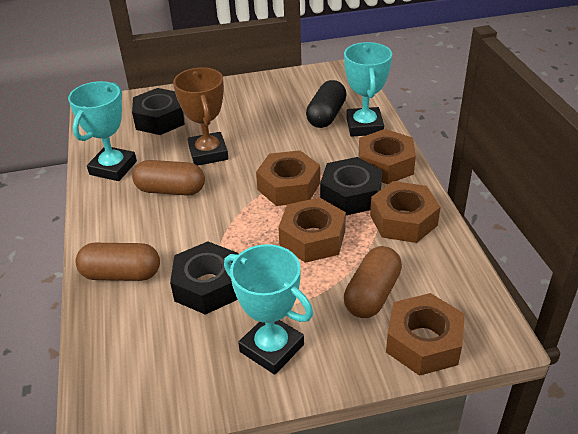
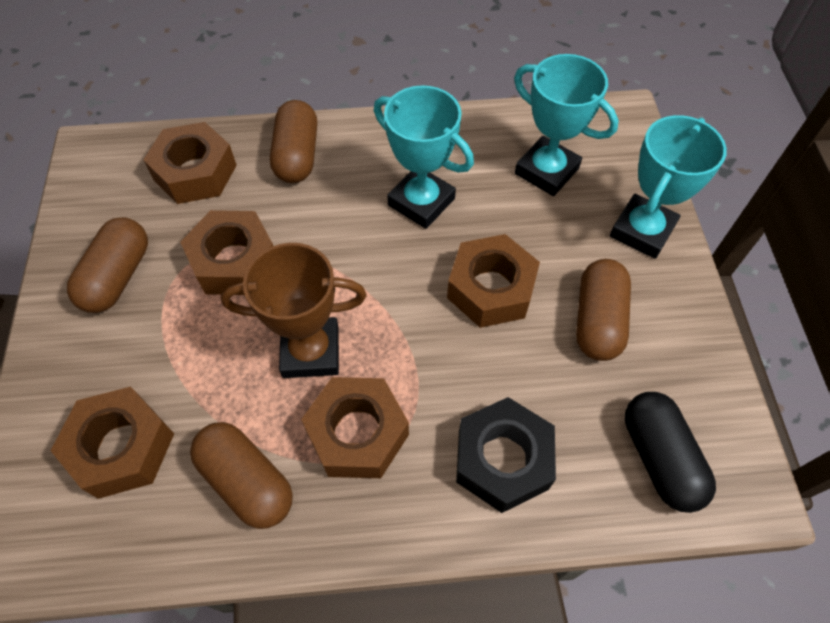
black nut: 3 -> 1
brown capsule: 3 -> 4

